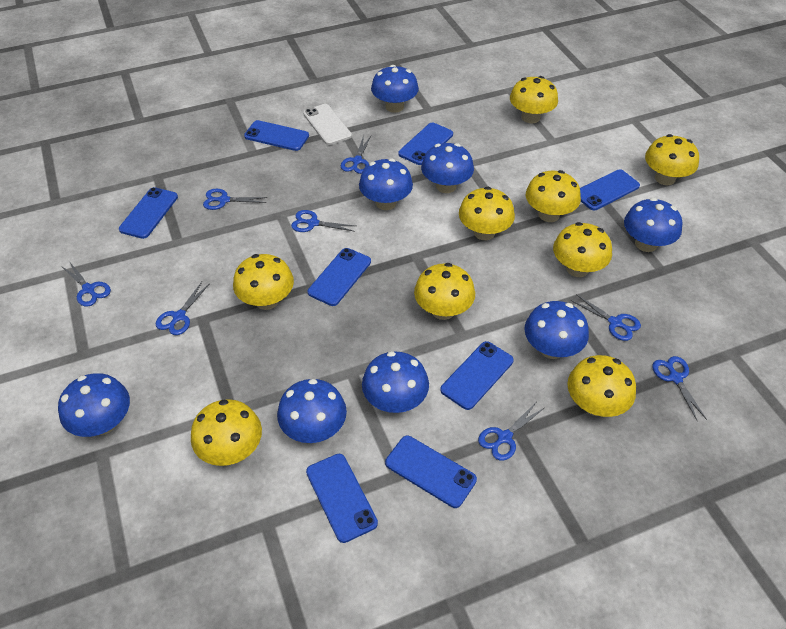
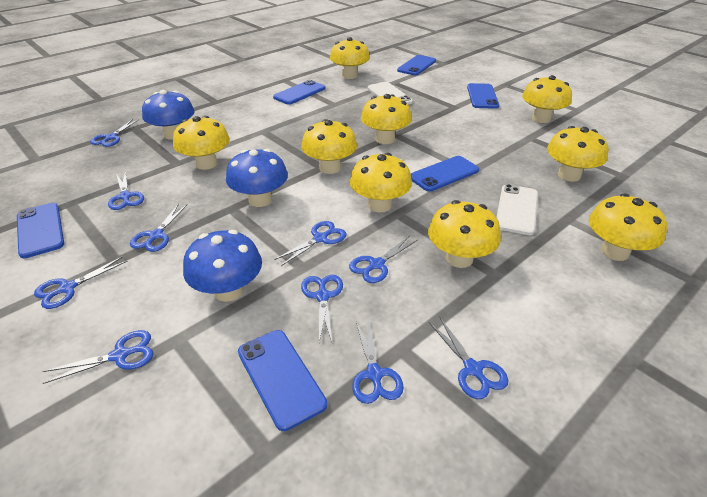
blue mushroom: 8 -> 3
blue phone: 8 -> 6
blue scissors: 8 -> 10
white phone: 1 -> 2

